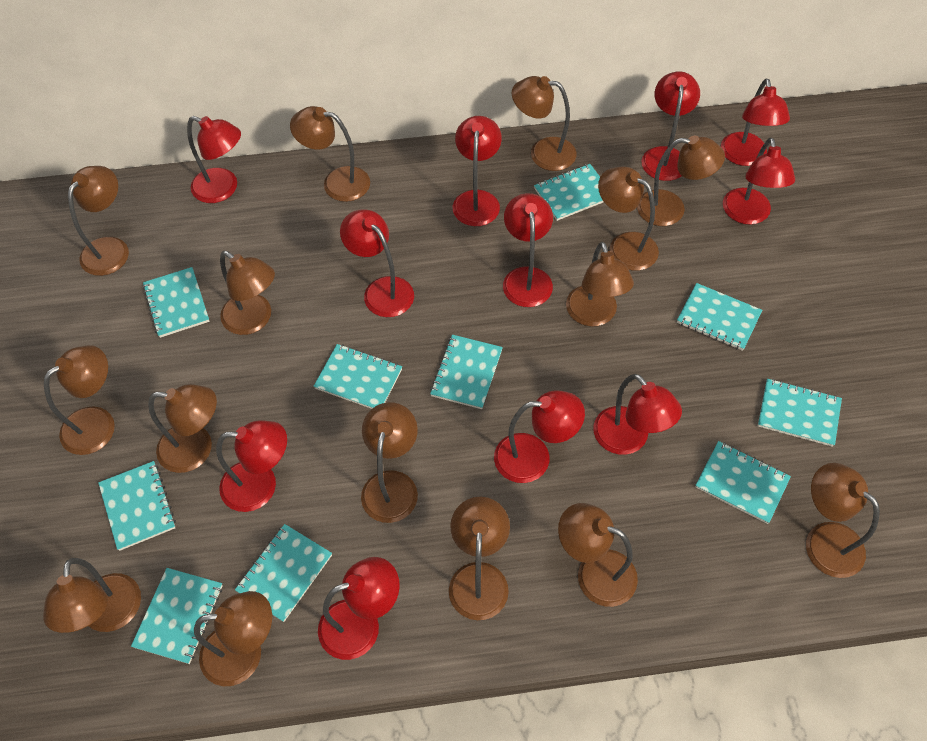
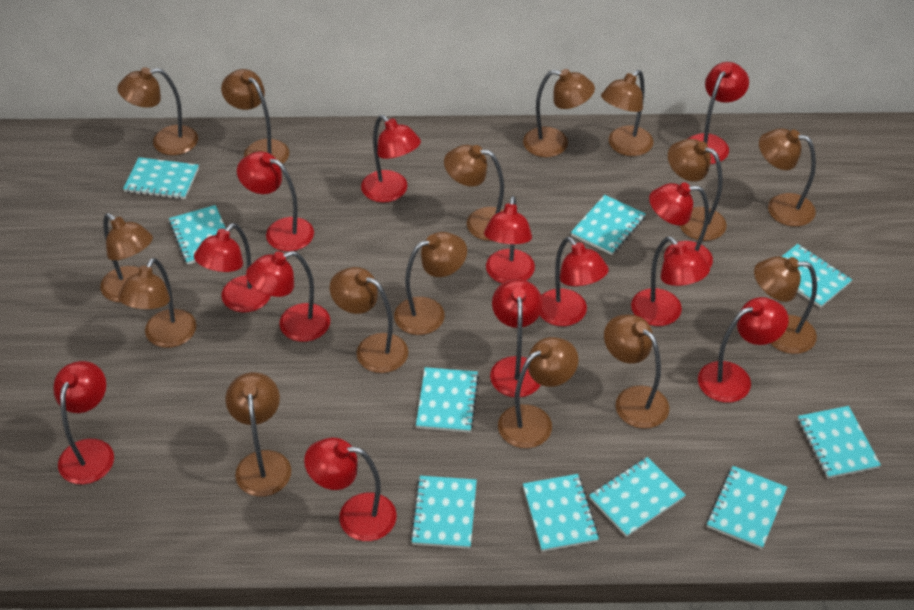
red lamp: 11 -> 13

